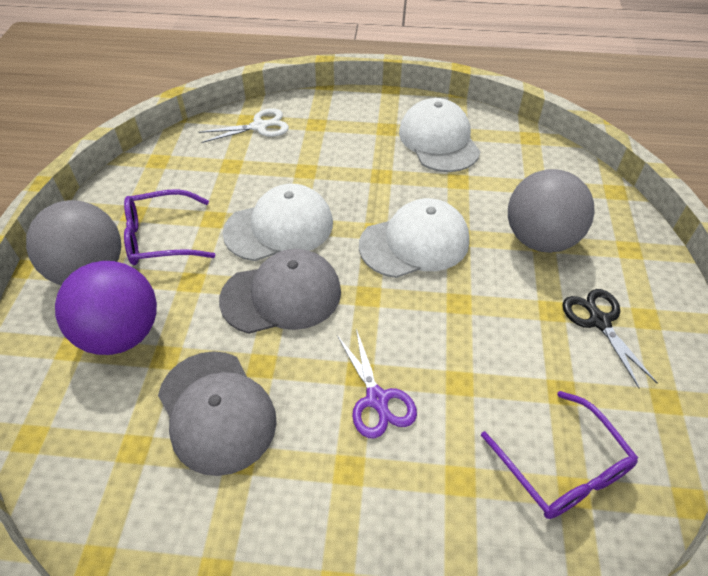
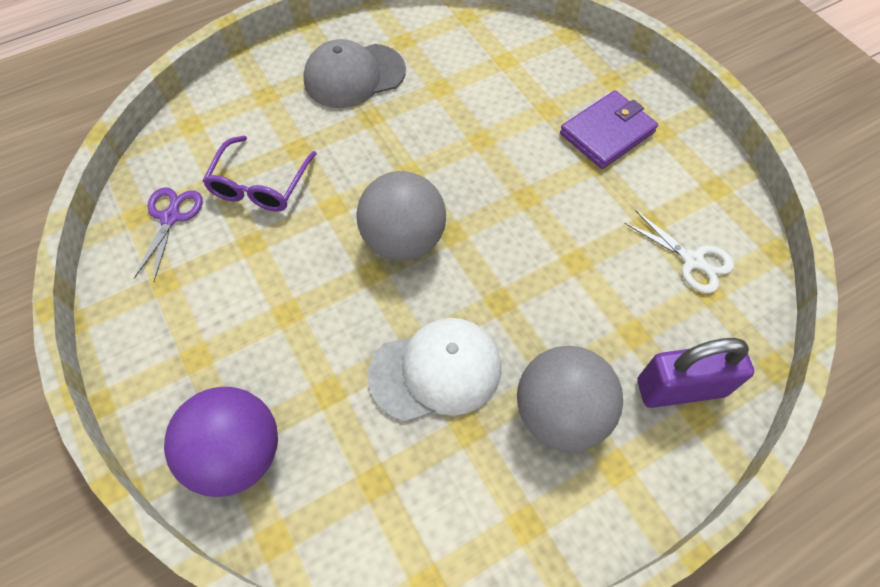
black scissors: 1 -> 0
grey cap: 2 -> 1
purple glasses: 2 -> 1
purple padlock: 0 -> 1
purple wallet: 0 -> 1
white cap: 3 -> 1

